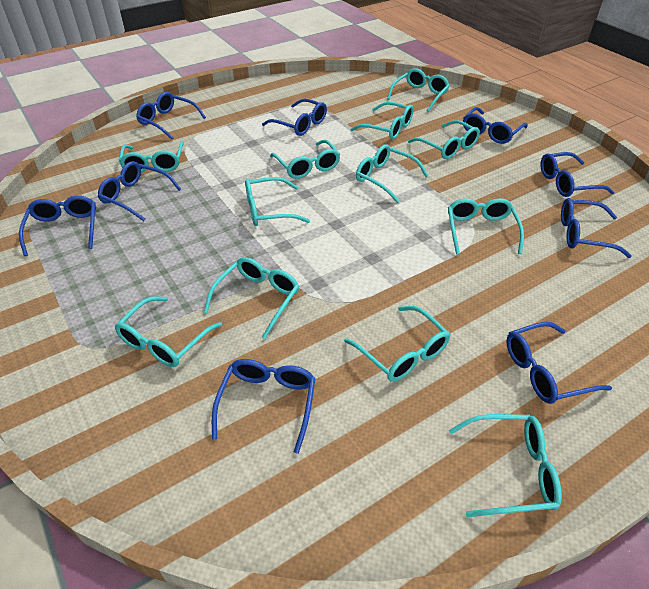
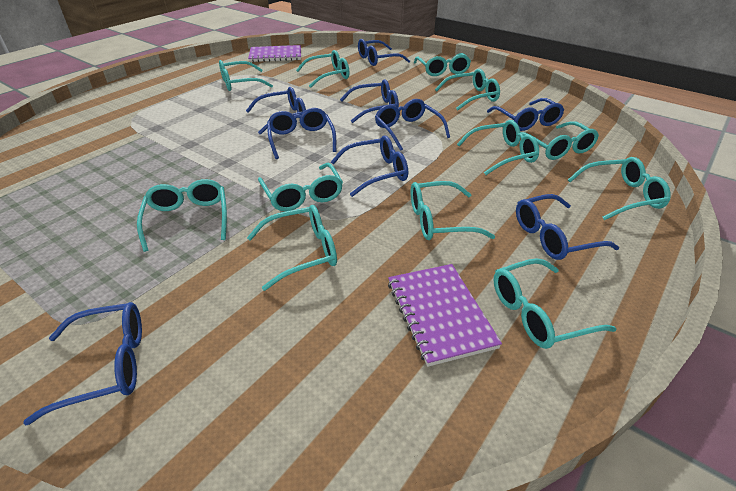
purple notebook: 0 -> 2

